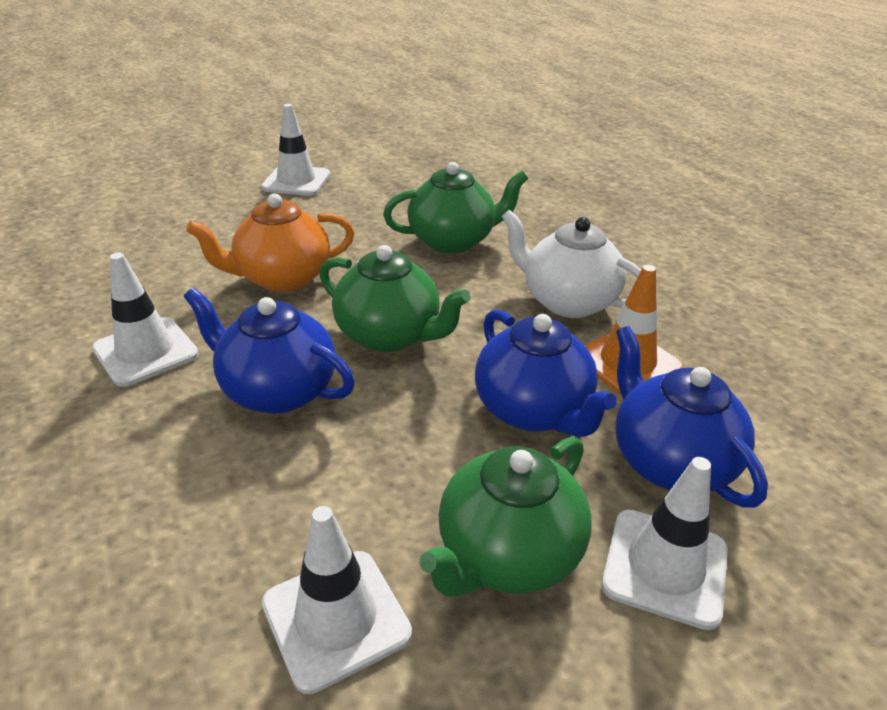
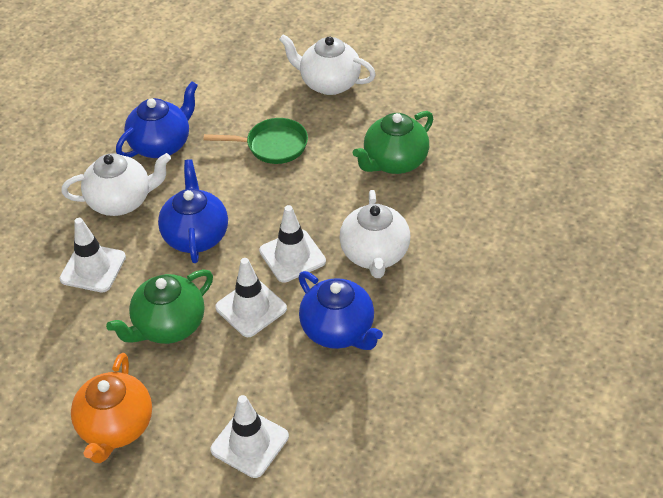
green pan: 0 -> 1
green teapot: 3 -> 2
orange traffic cone: 1 -> 0
white teapot: 1 -> 3

